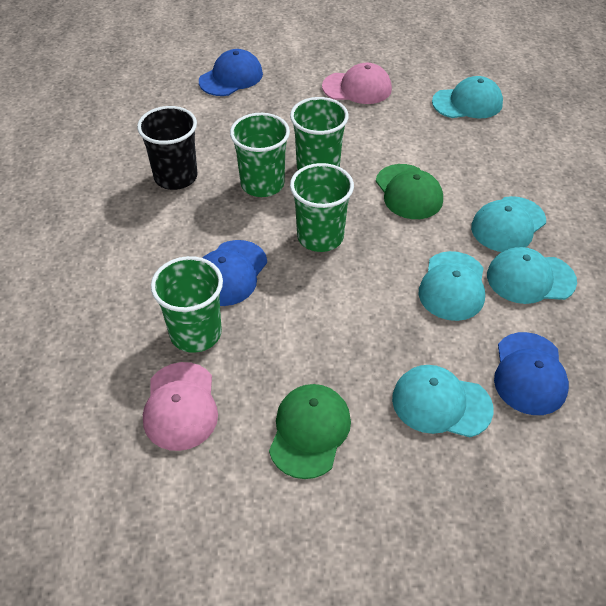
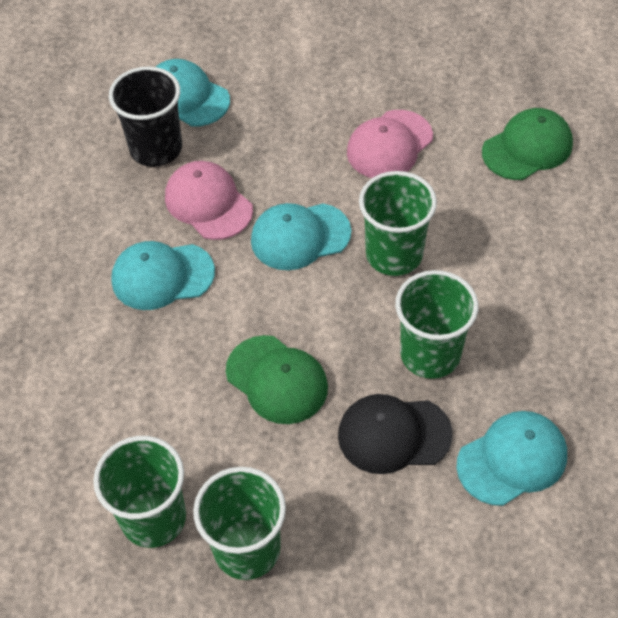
black cap: 0 -> 1
blue cap: 3 -> 0
turquoise cap: 5 -> 4

